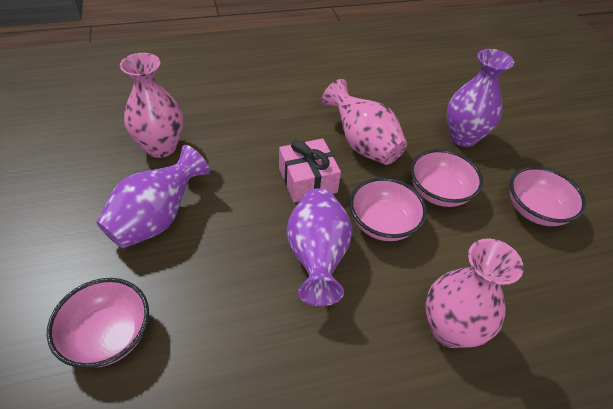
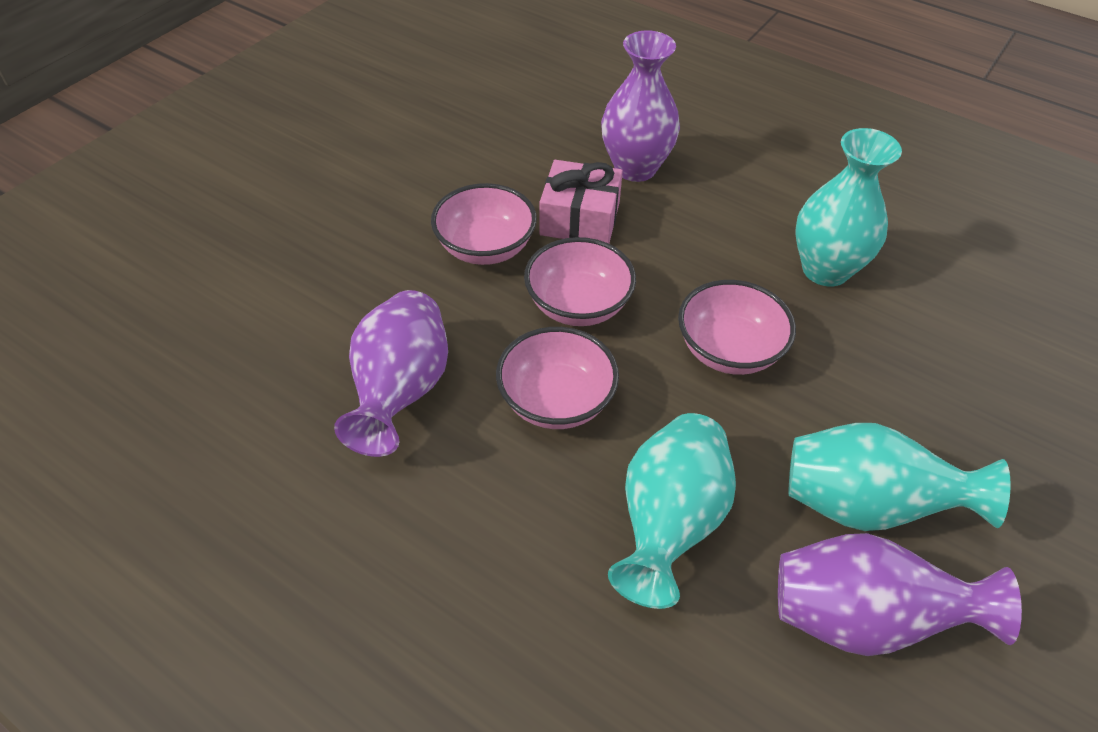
pink vase: 3 -> 0
turquoise vase: 0 -> 3

